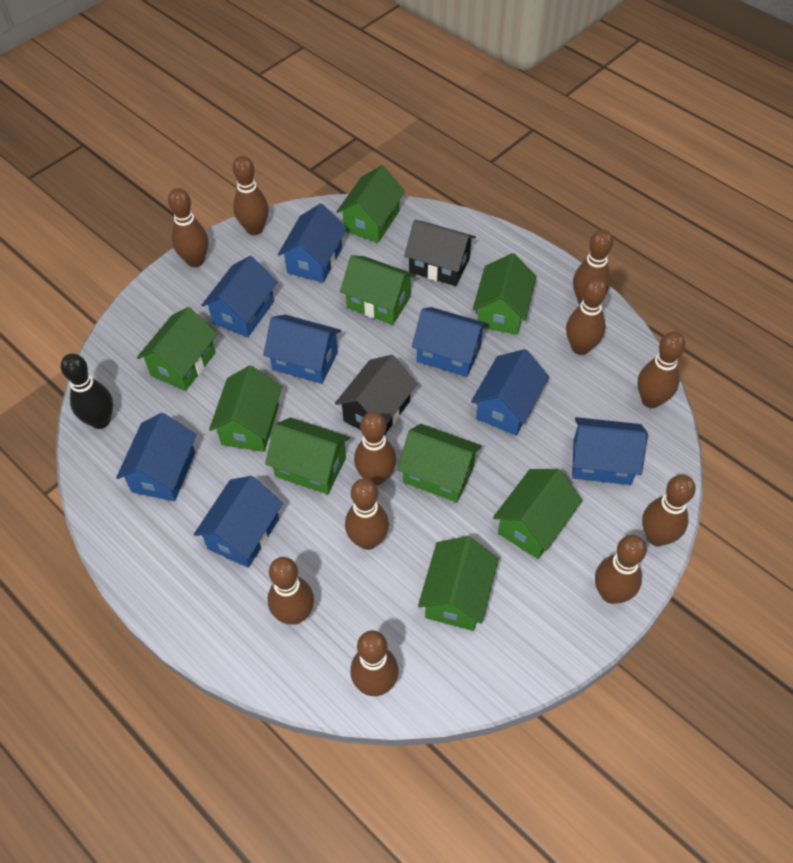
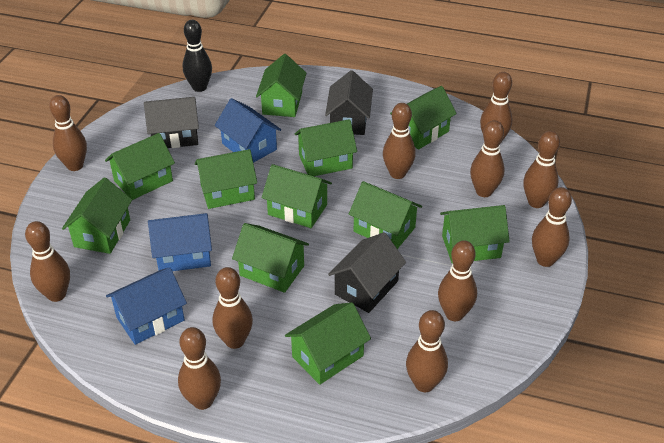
black house: 2 -> 3
blue house: 8 -> 3
green house: 9 -> 11

